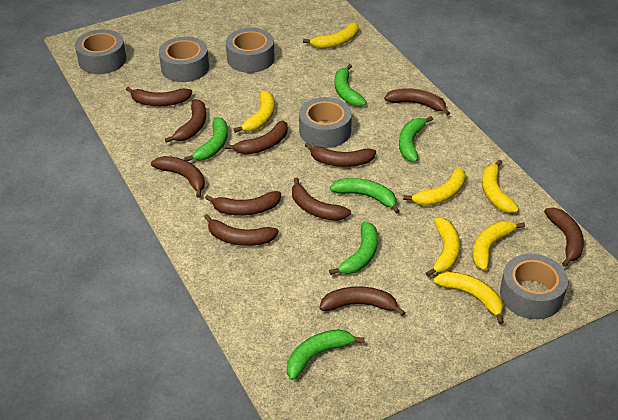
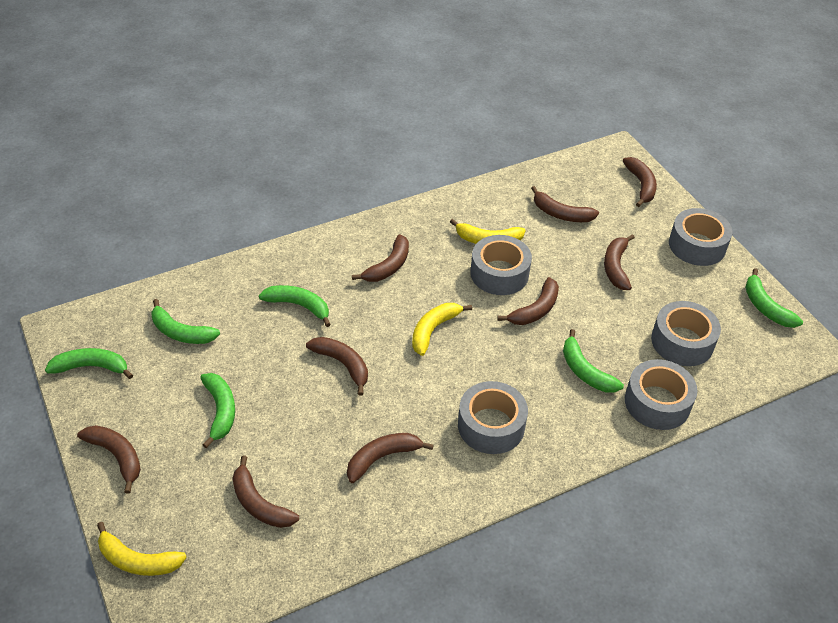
brown banana: 11 -> 9
yellow banana: 7 -> 3

